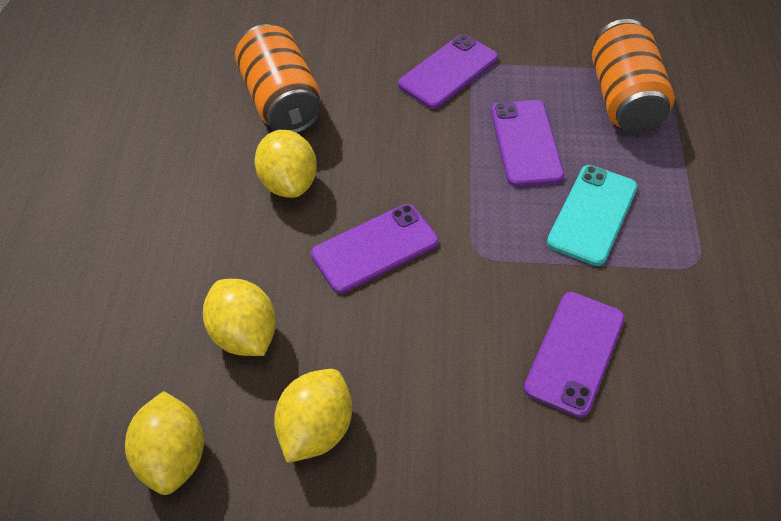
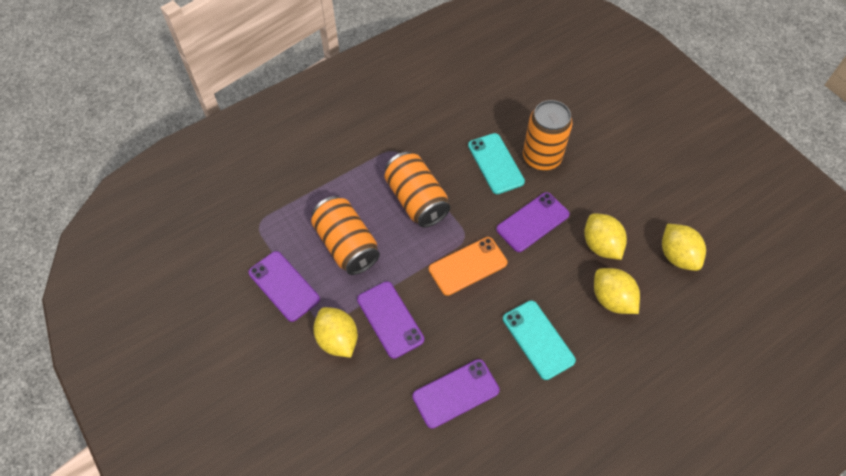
orange can: 2 -> 3
orange phone: 0 -> 1
turquoise phone: 1 -> 2

